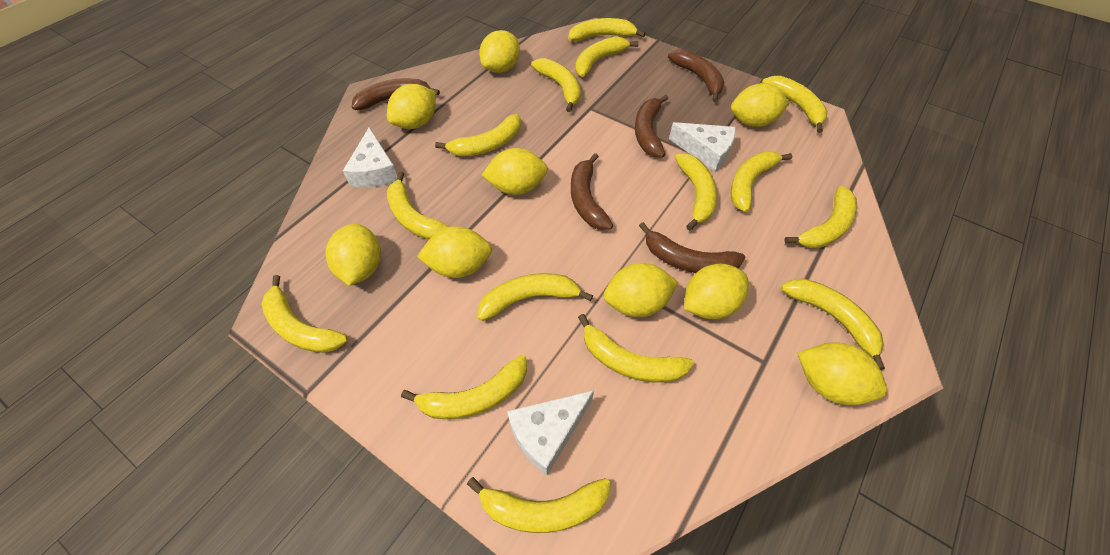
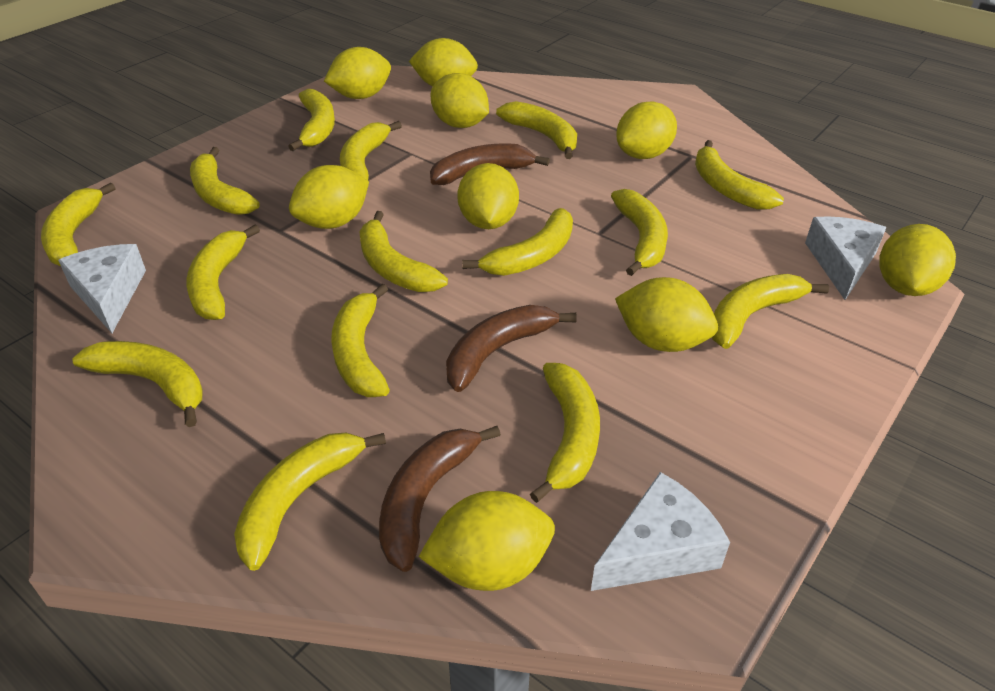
brown banana: 5 -> 3

